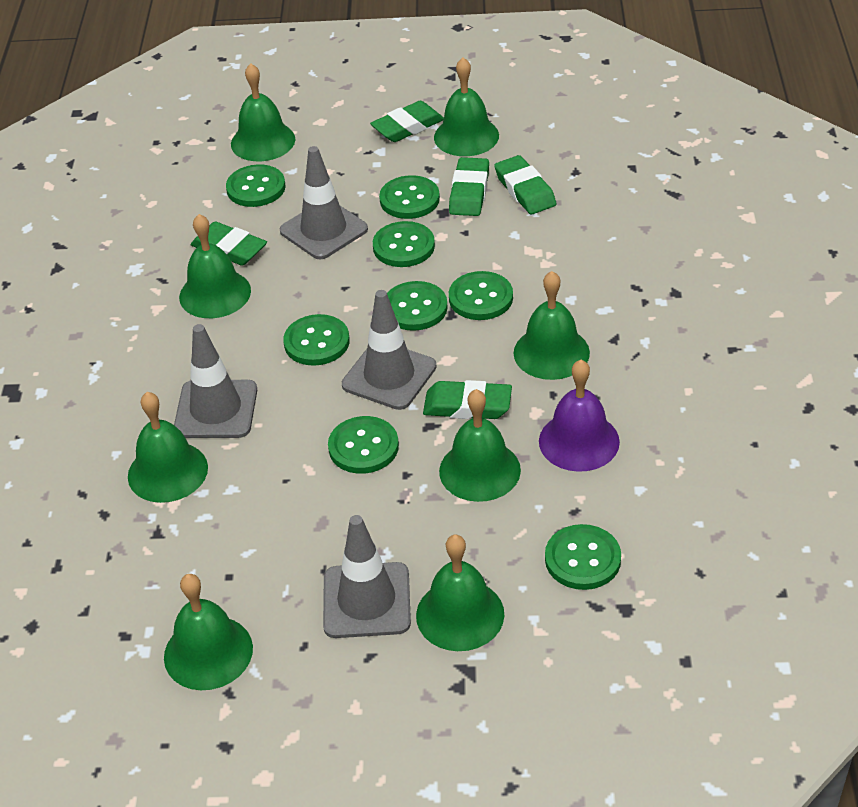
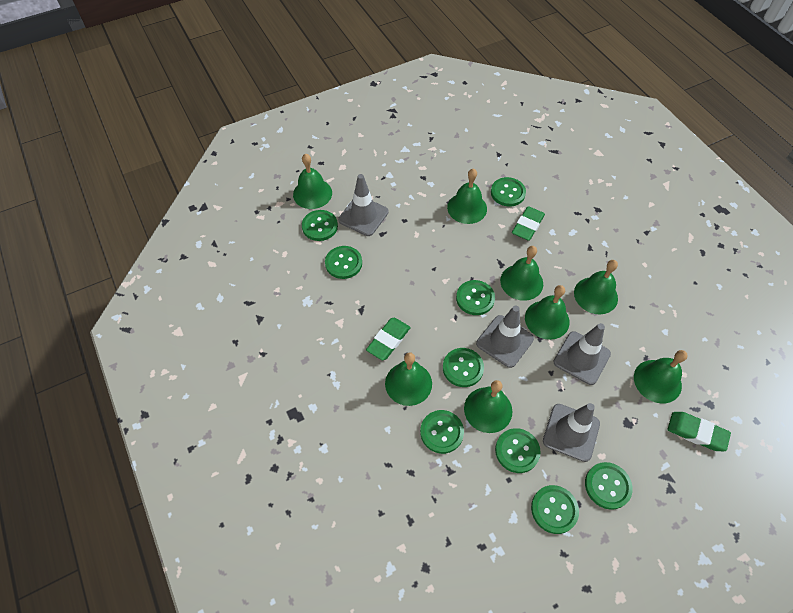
green button: 8 -> 9
green eraser: 5 -> 3
purple bell: 1 -> 0

